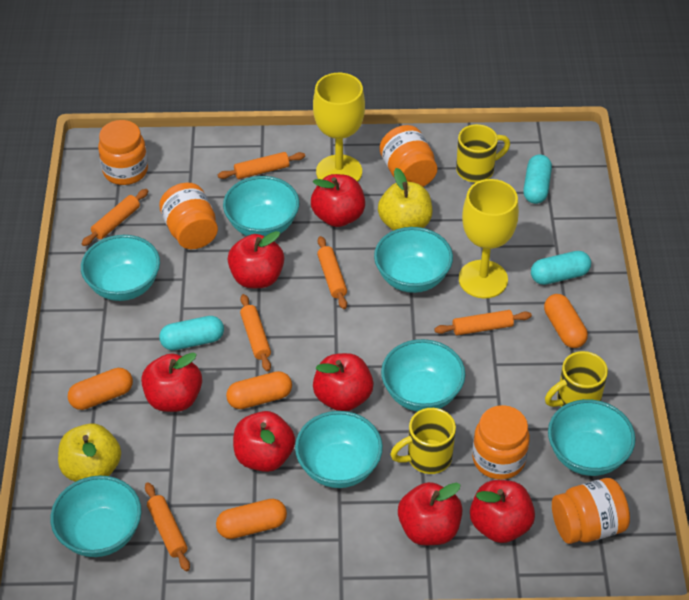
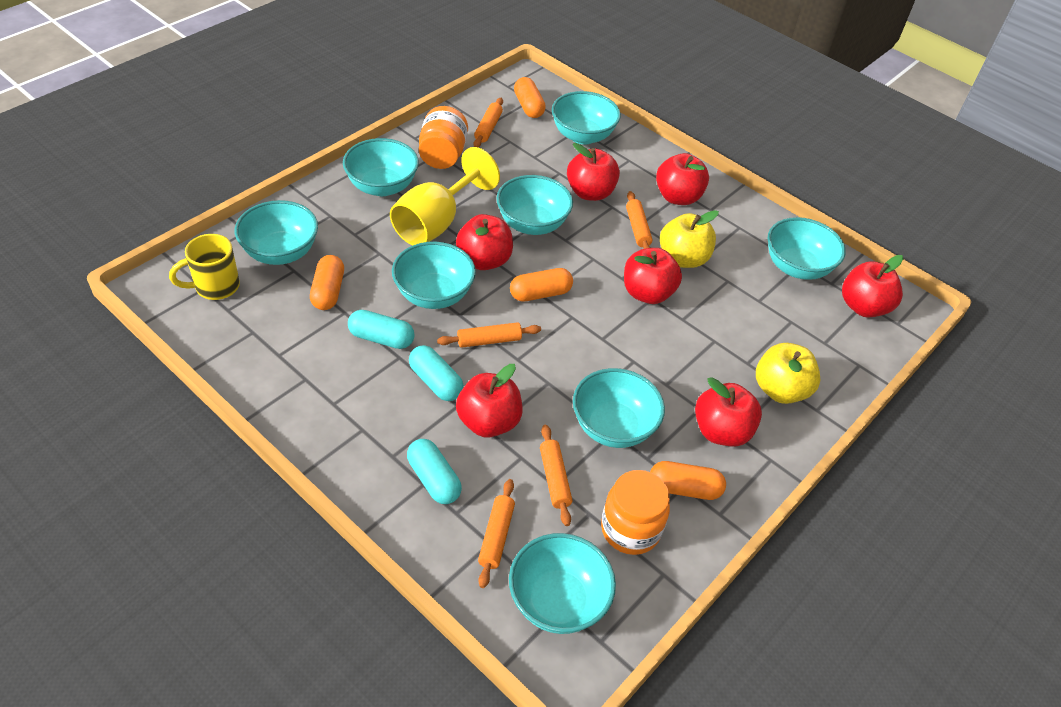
orange jar: 5 -> 2
orange rolling pin: 6 -> 5
turquoise bowl: 7 -> 8
yellow goblet: 2 -> 1
yellow mug: 3 -> 1

